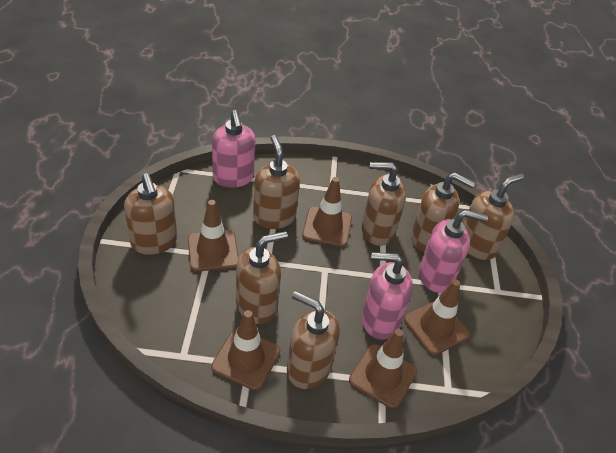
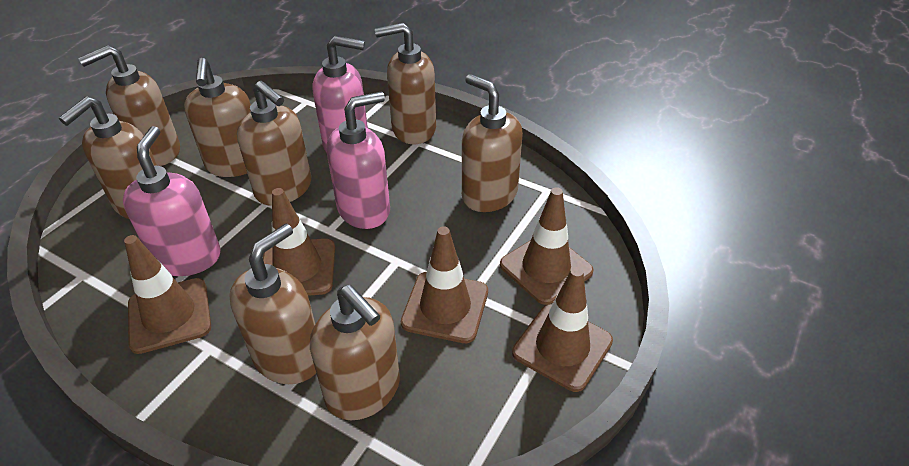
brown soap dispenser: 7 -> 8

